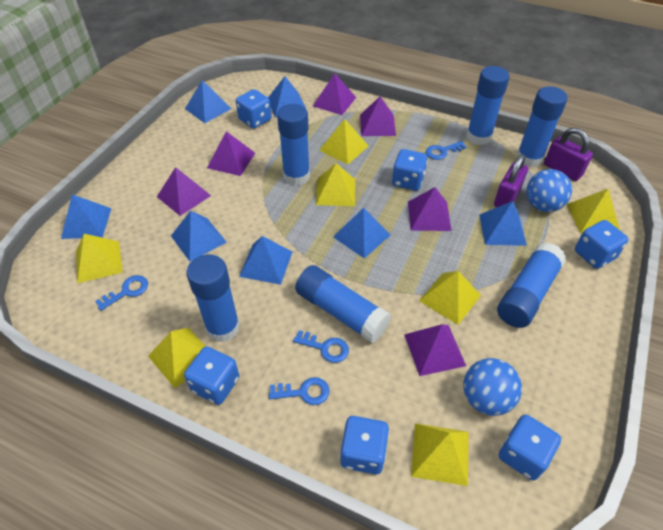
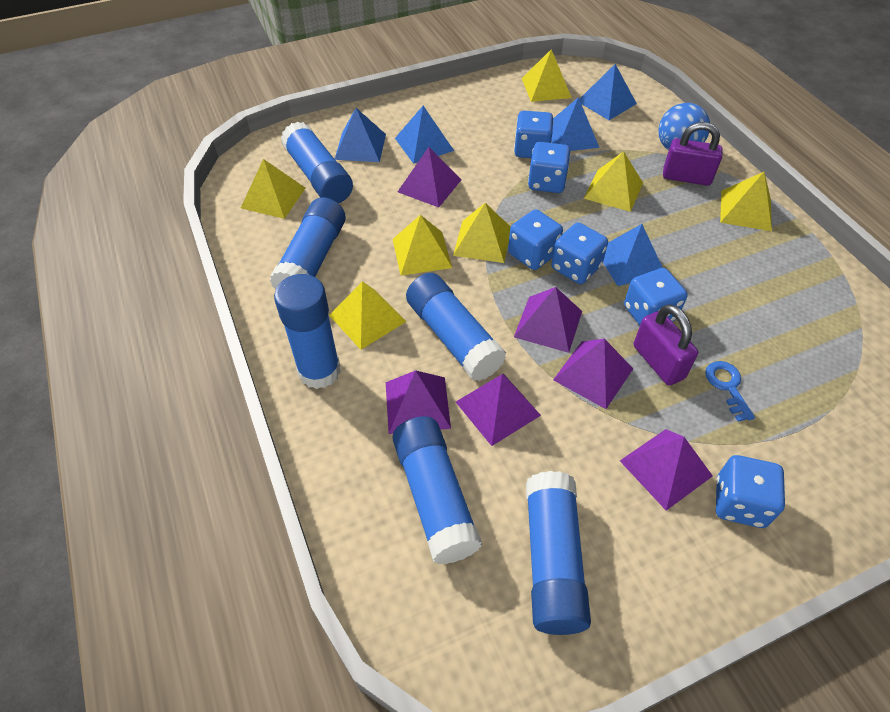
blue ball: 2 -> 1
blue key: 4 -> 1
blue pyramid: 7 -> 5

